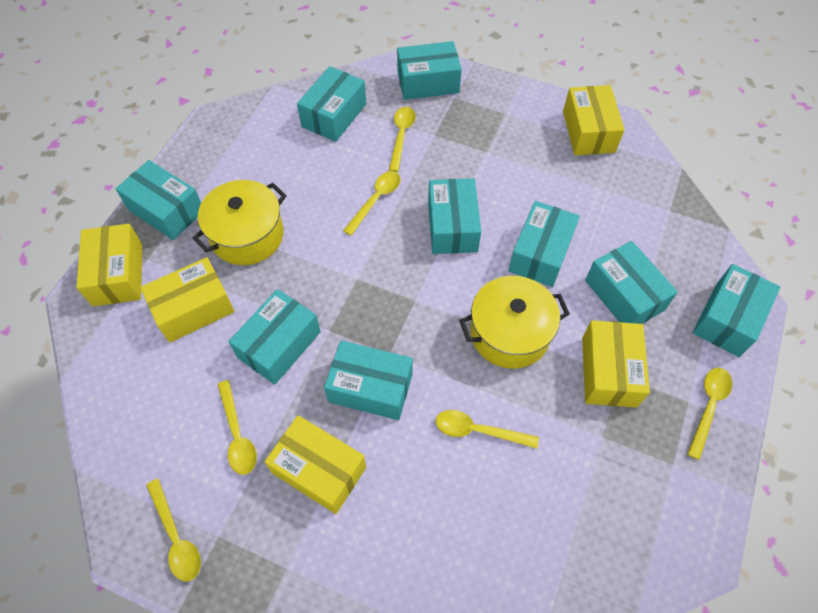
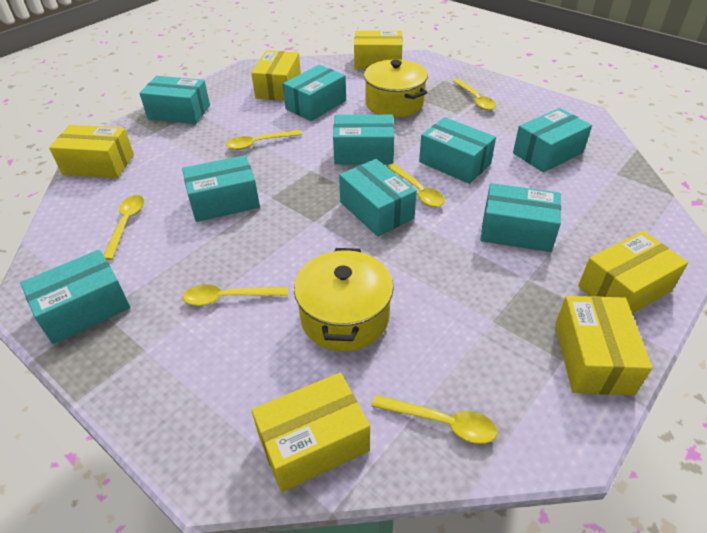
yellow box: 5 -> 6

